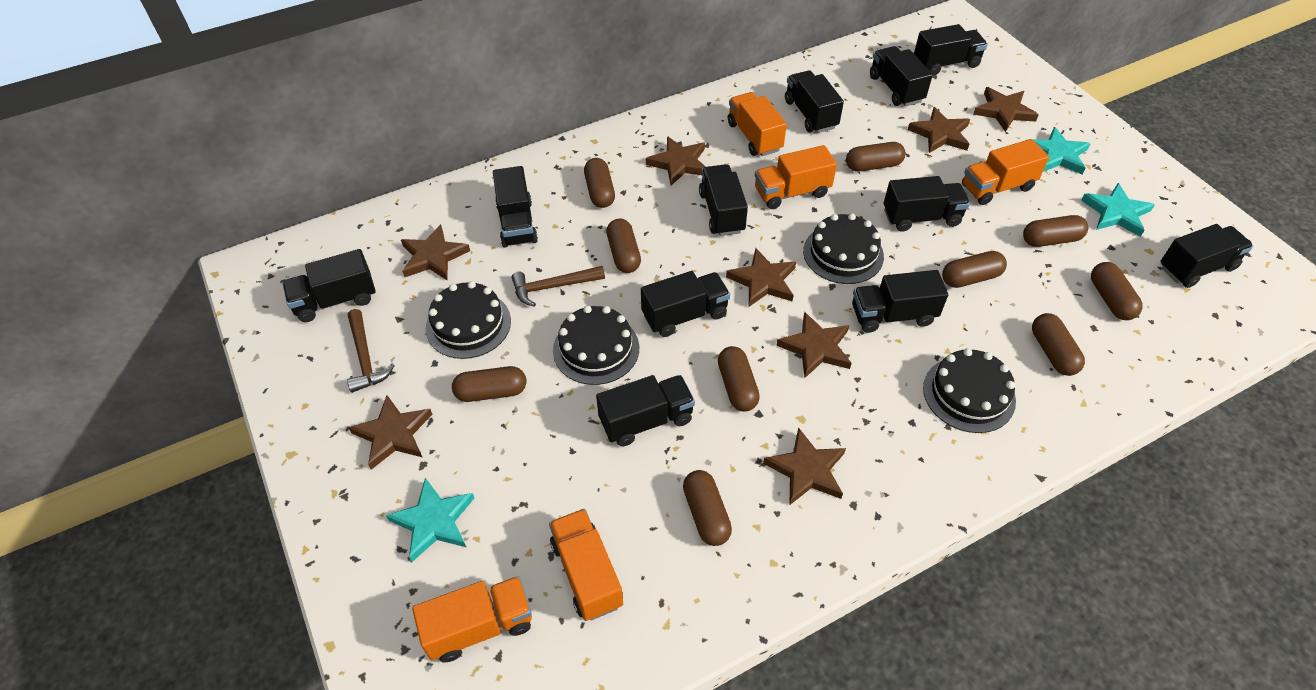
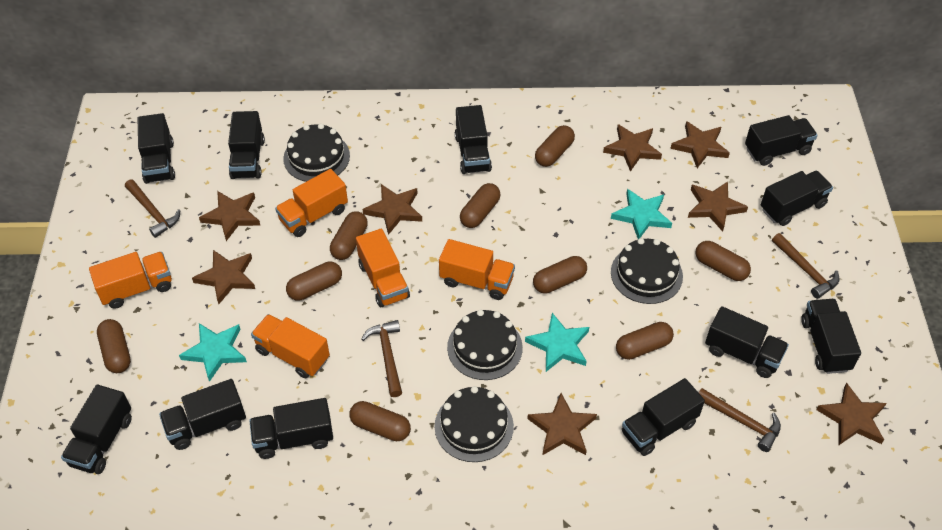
brown capsule: 10 -> 9
brown hammer: 2 -> 4

